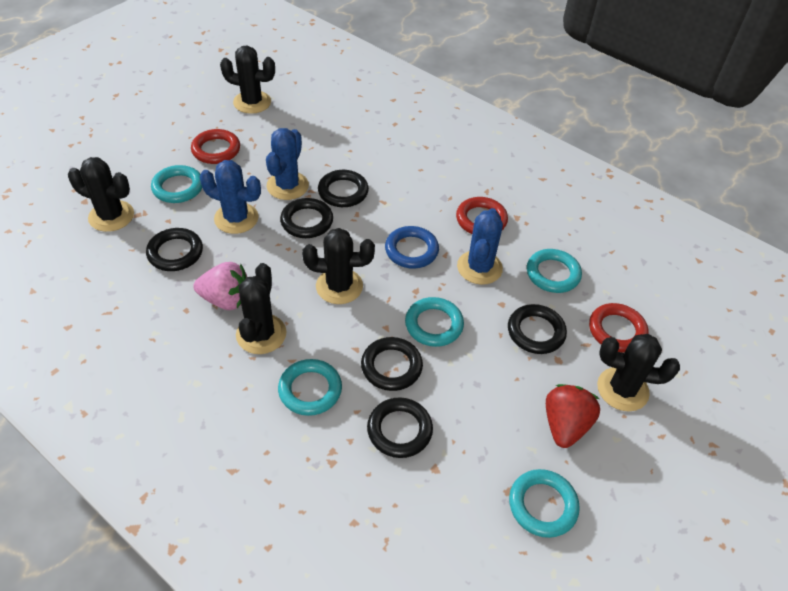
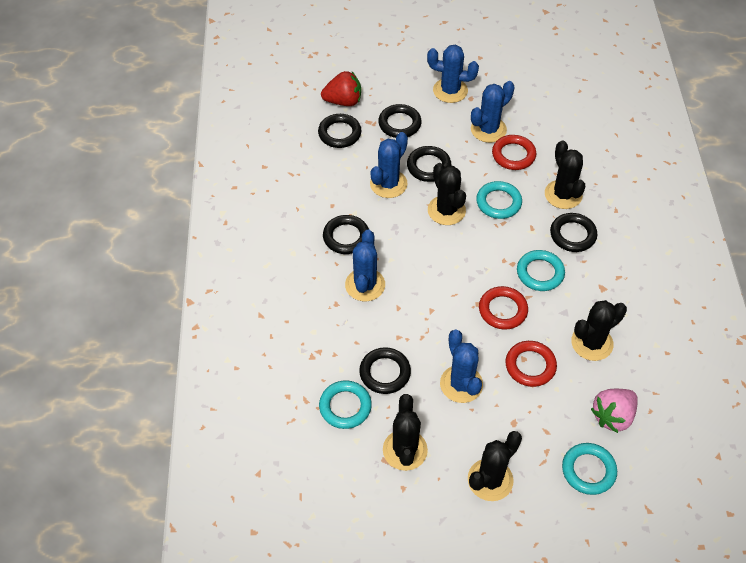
blue cactus: 3 -> 5
blue ring: 1 -> 0
turquoise ring: 5 -> 4

